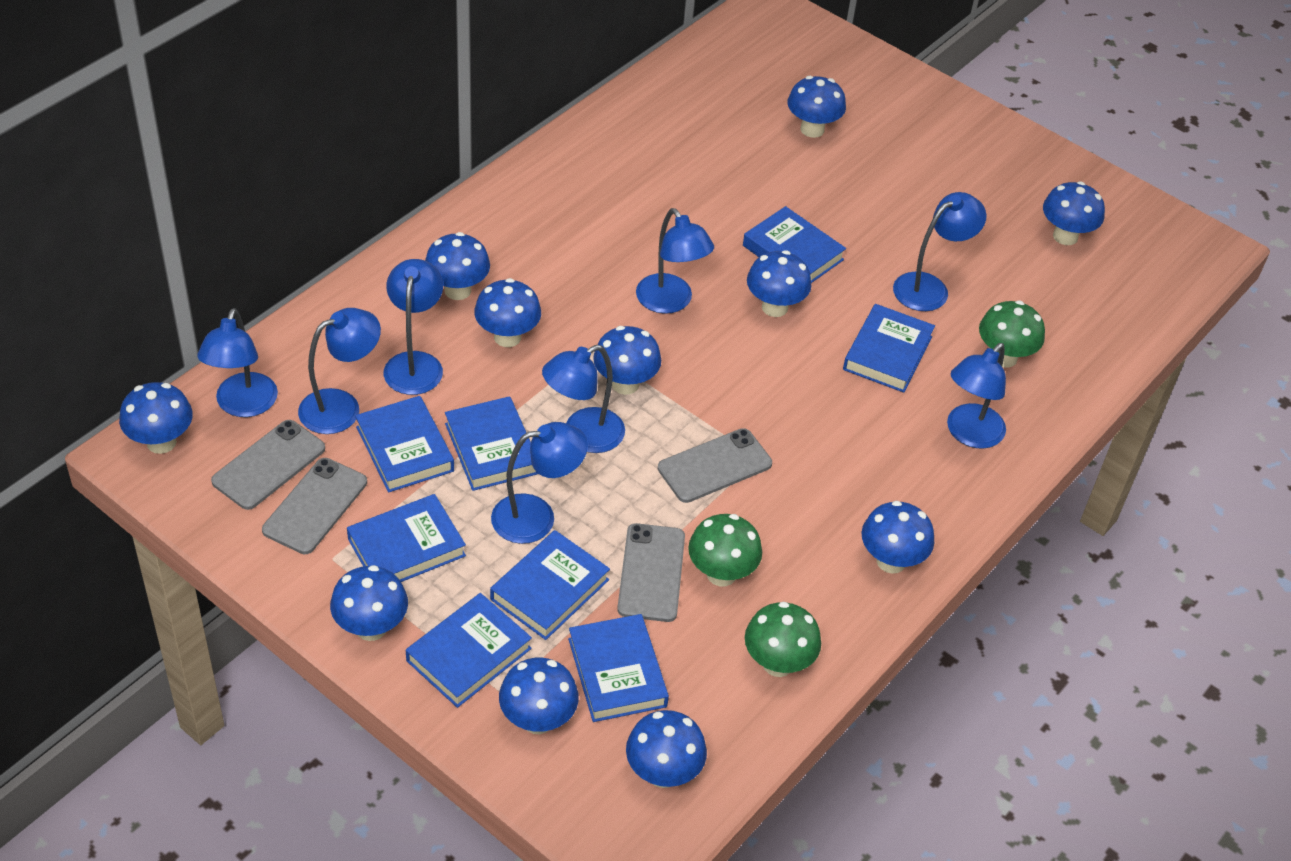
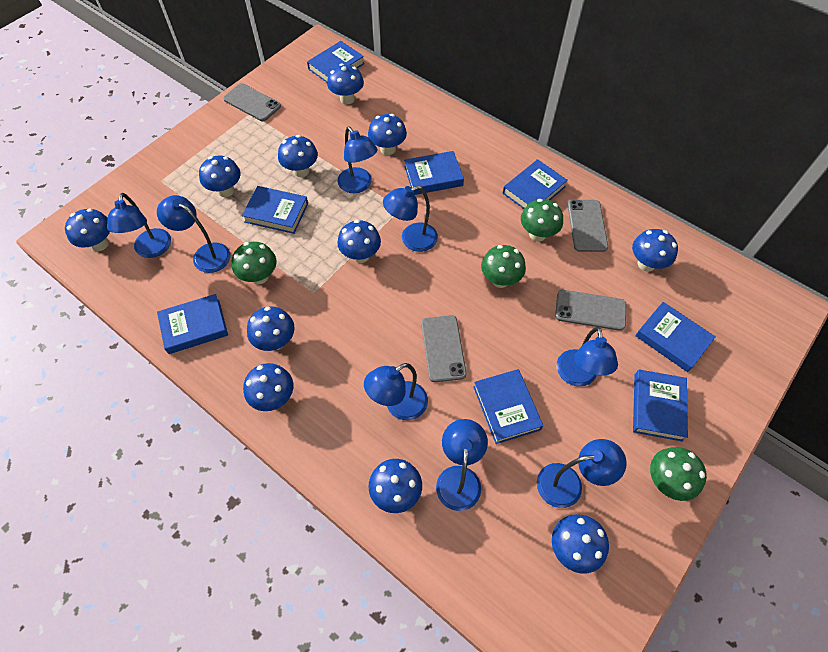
green mushroom: 3 -> 4

